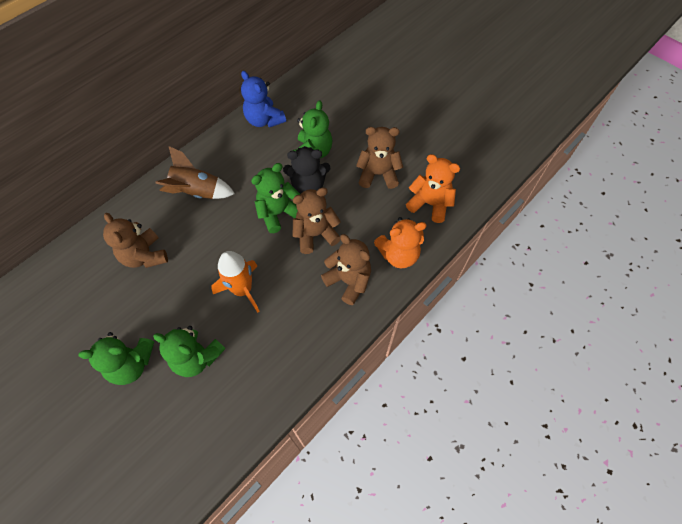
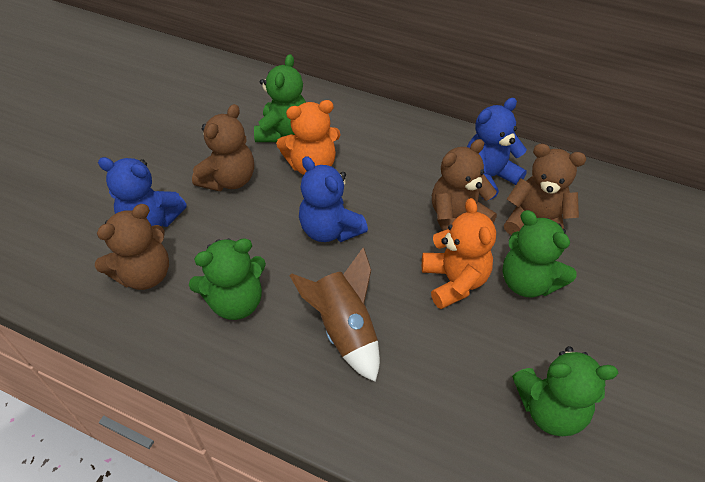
black teddy bear: 1 -> 0
blue teddy bear: 1 -> 3
orange rocket: 1 -> 0

